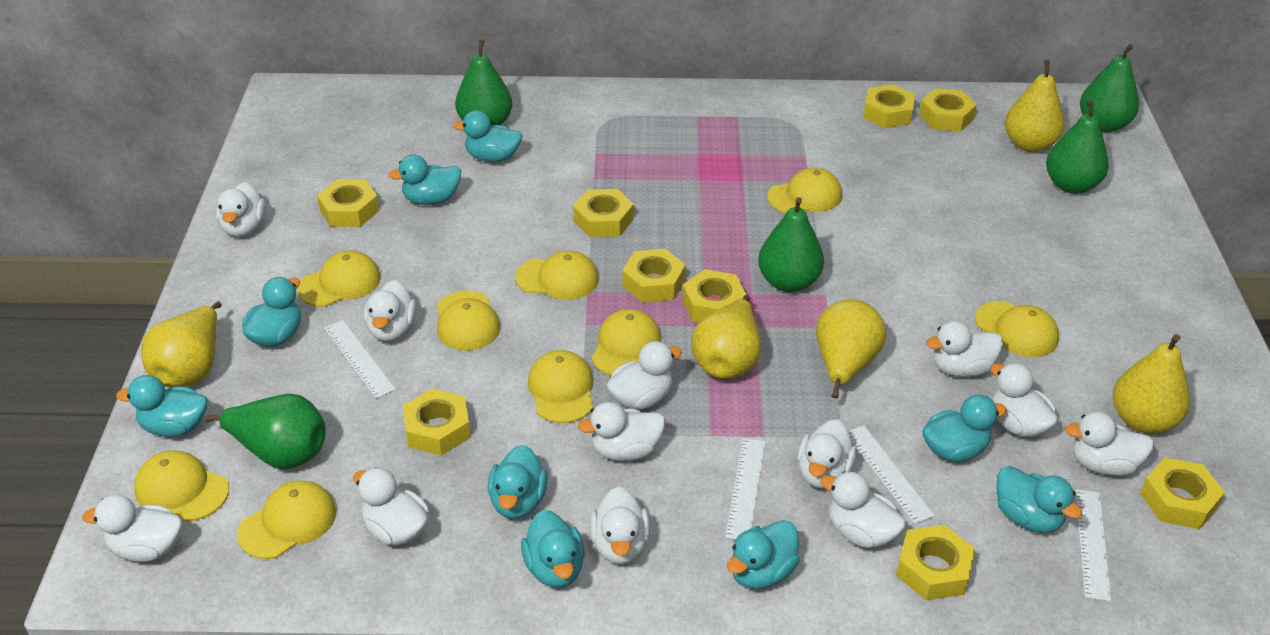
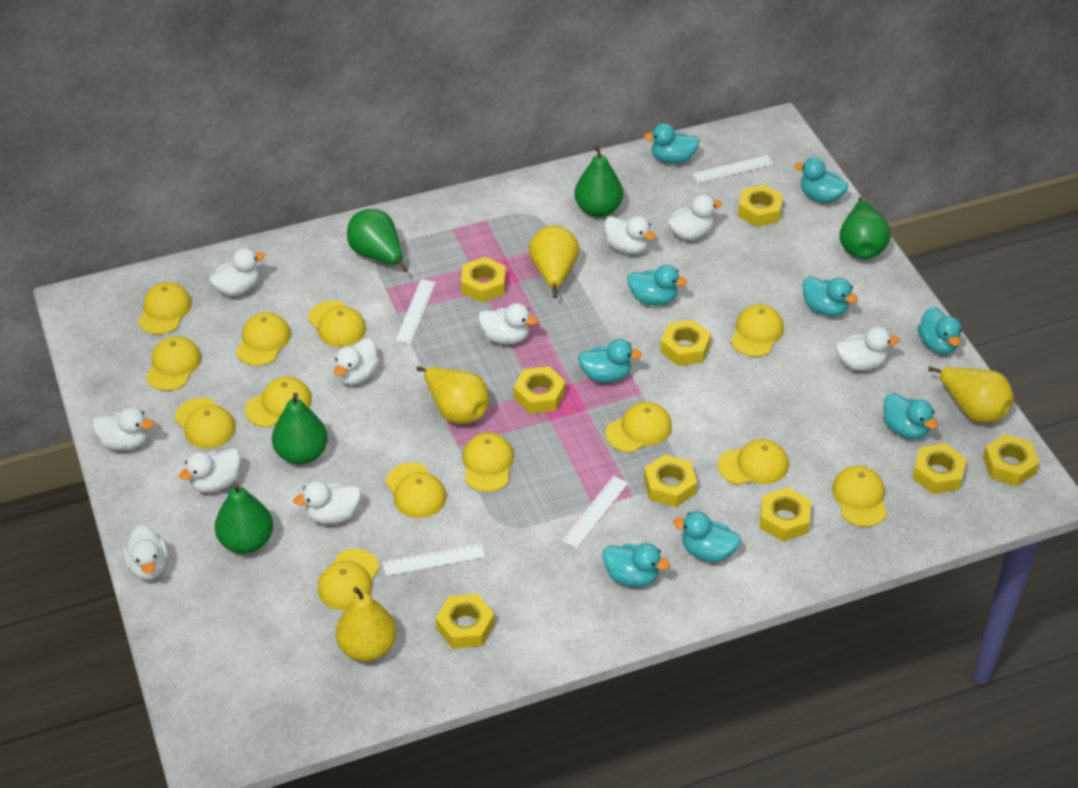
white duck: 12 -> 10
yellow cap: 9 -> 13
yellow pear: 5 -> 4

